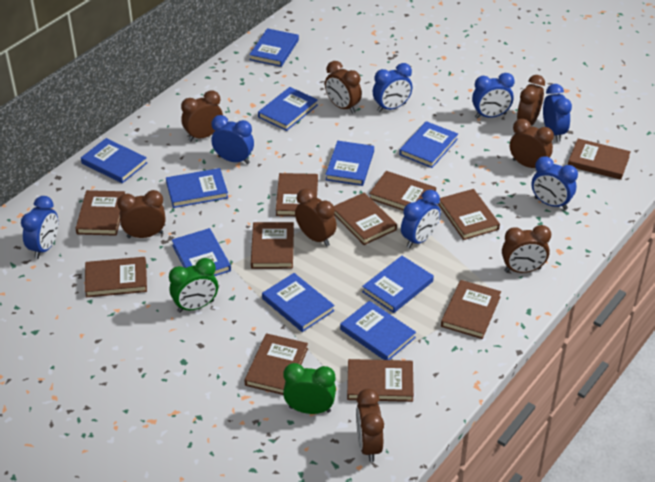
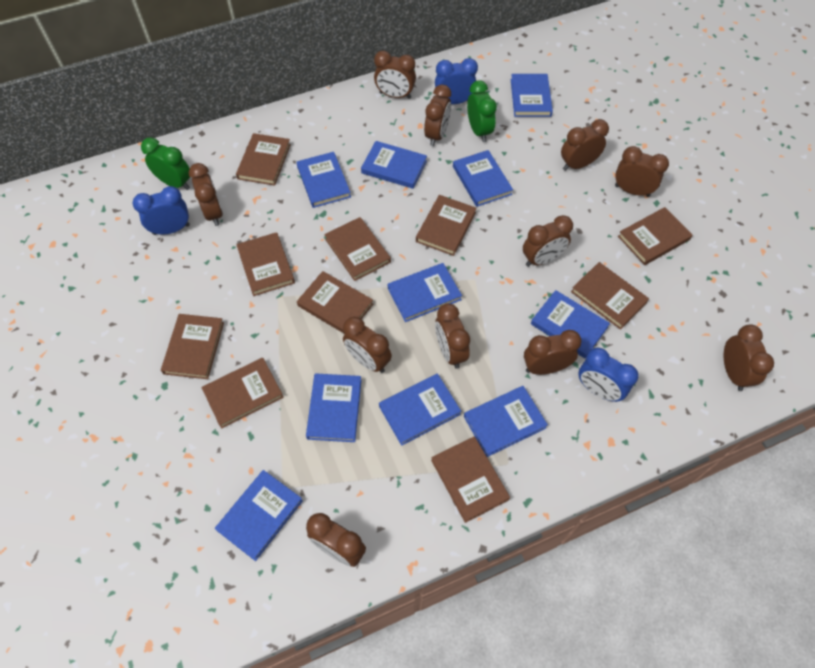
blue clock: 7 -> 3
brown book: 11 -> 10
brown clock: 8 -> 11

